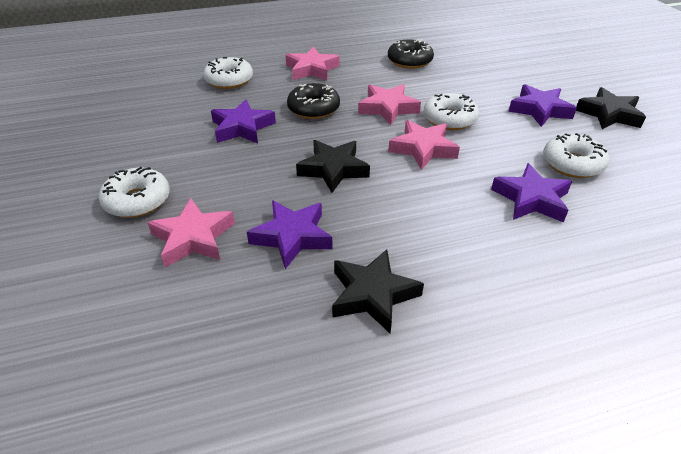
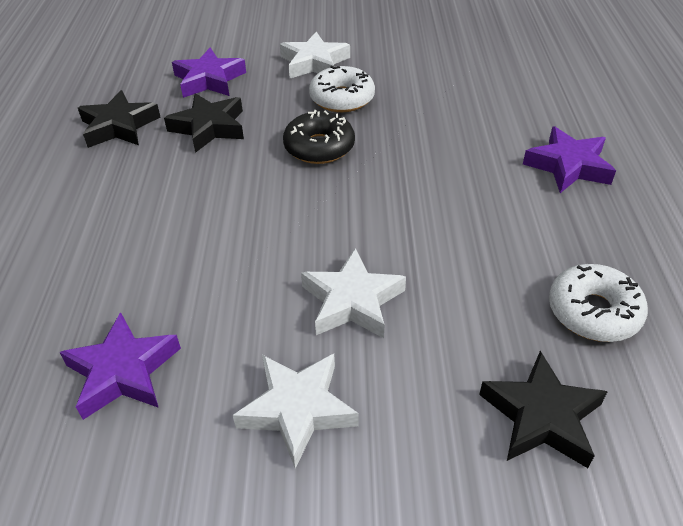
black donut: 2 -> 1
pink star: 4 -> 0
purple star: 4 -> 3
white donut: 4 -> 2
white star: 0 -> 3

